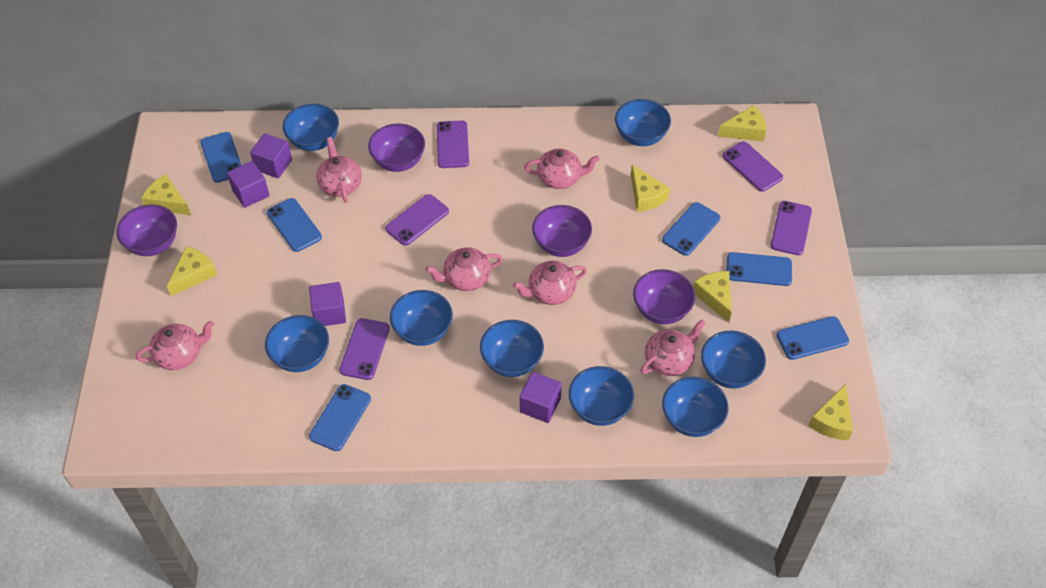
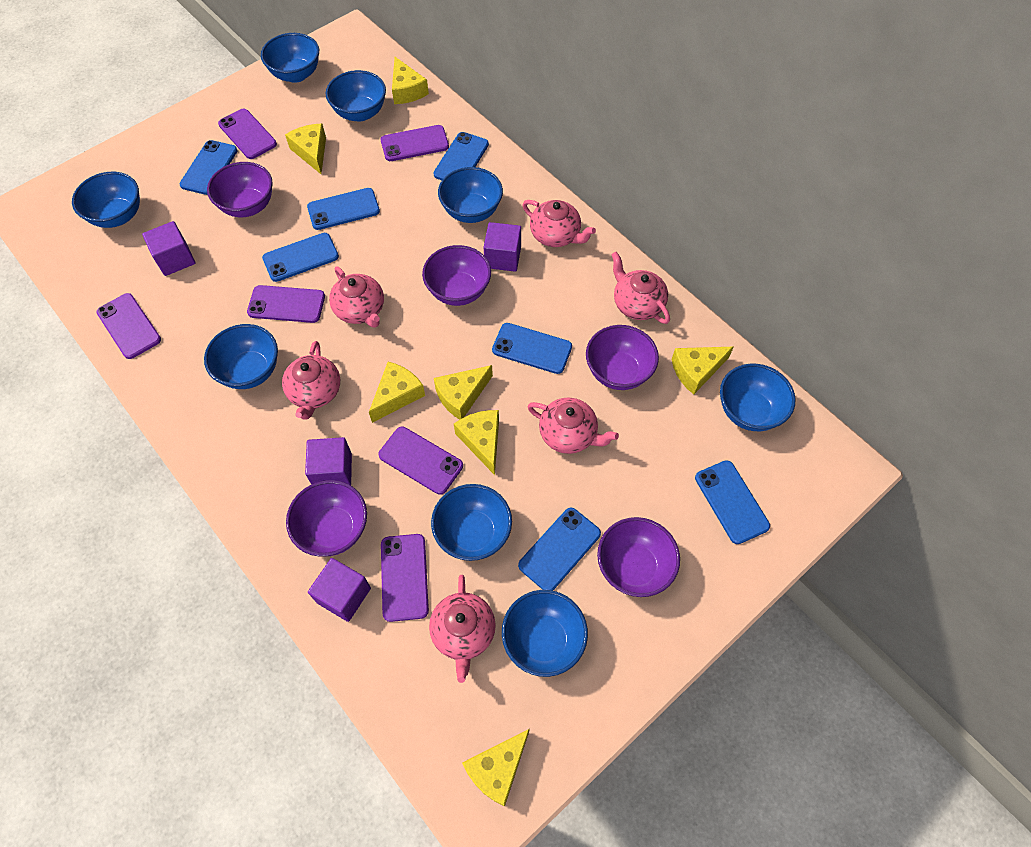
blue phone: 6 -> 7
purple bowl: 4 -> 5
purple phone: 5 -> 6
yellow cheese: 6 -> 7

